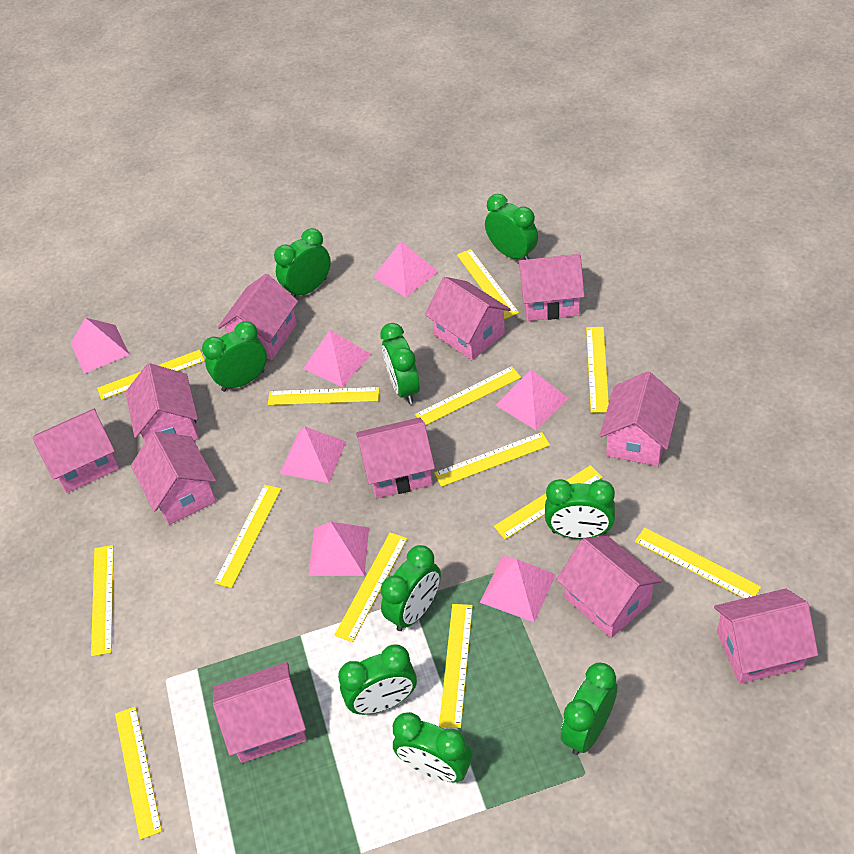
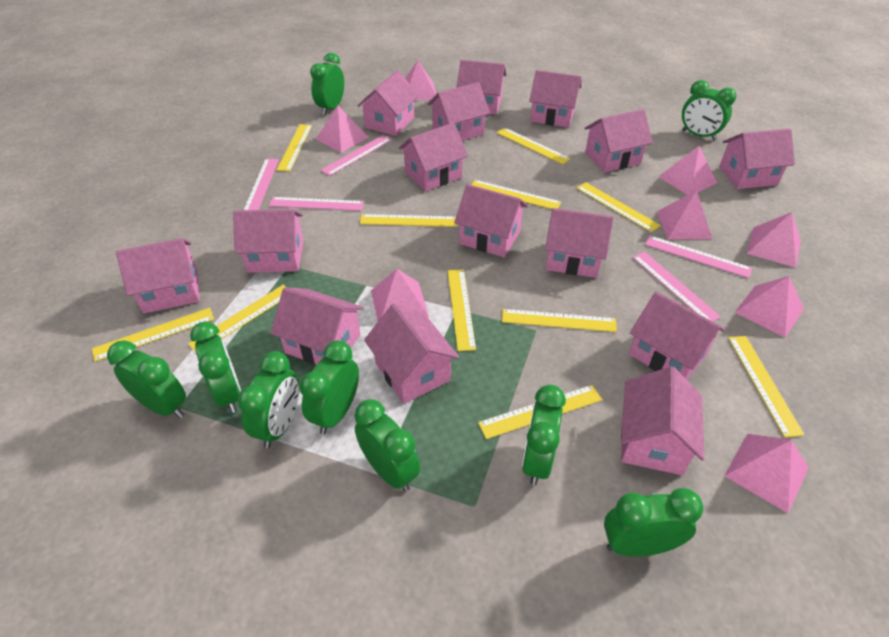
pink house: 11 -> 15
pink pyramid: 7 -> 8
pink ruler: 0 -> 5
yellow ruler: 13 -> 11

